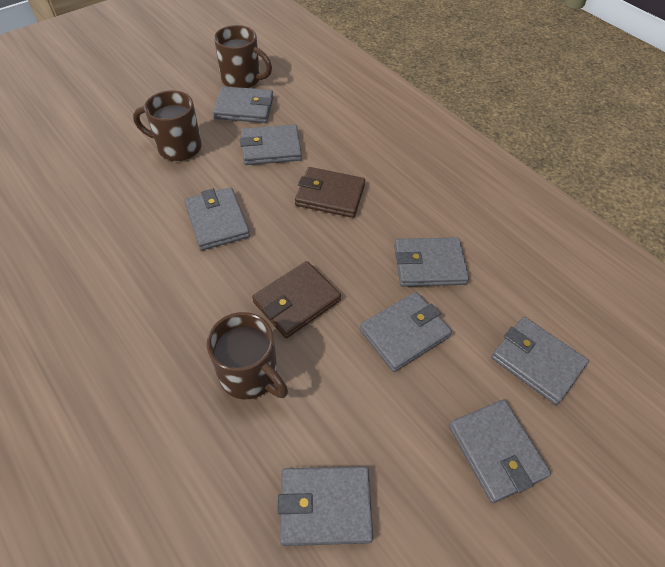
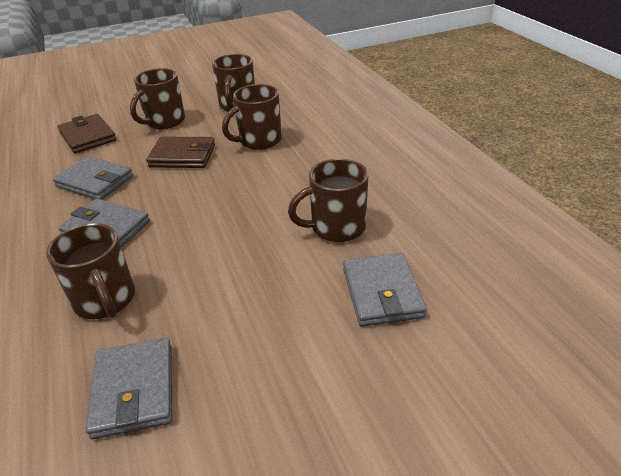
brown mug: 3 -> 5
grey wallet: 8 -> 4

